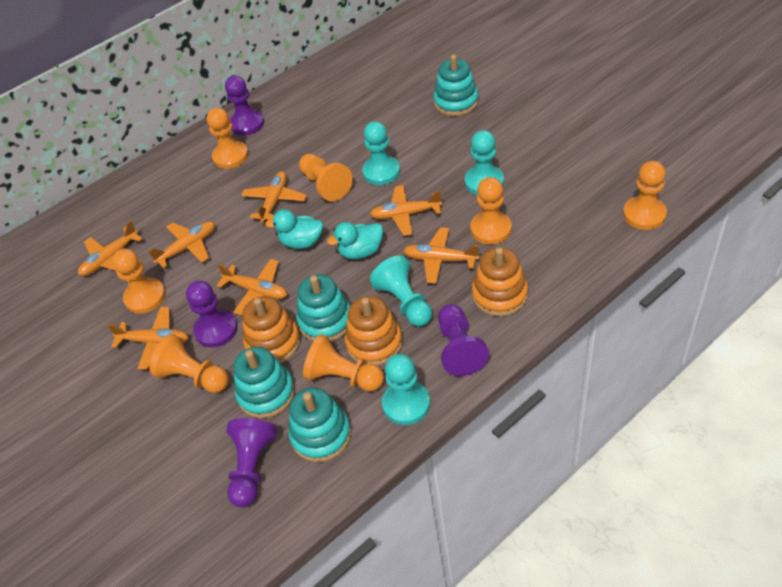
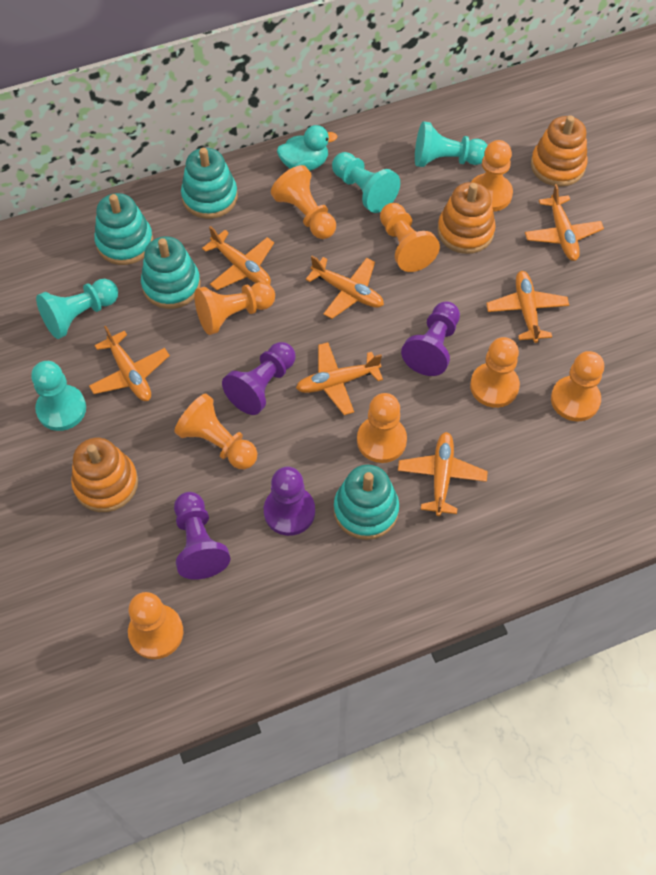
orange pawn: 7 -> 9
turquoise duck: 2 -> 1

